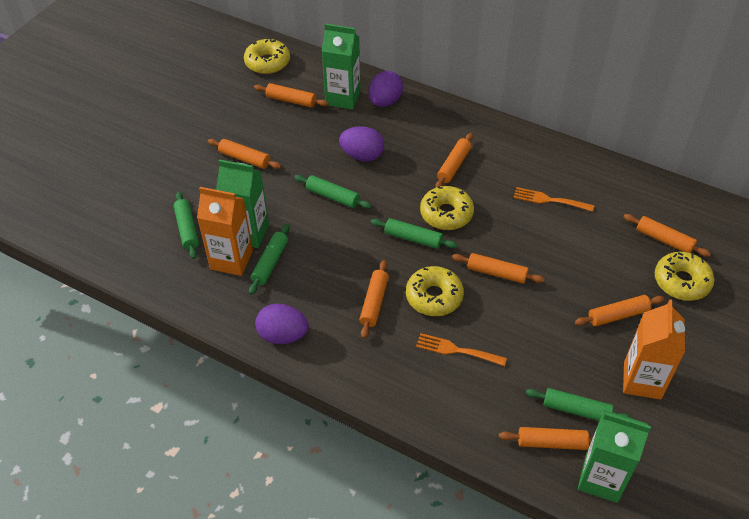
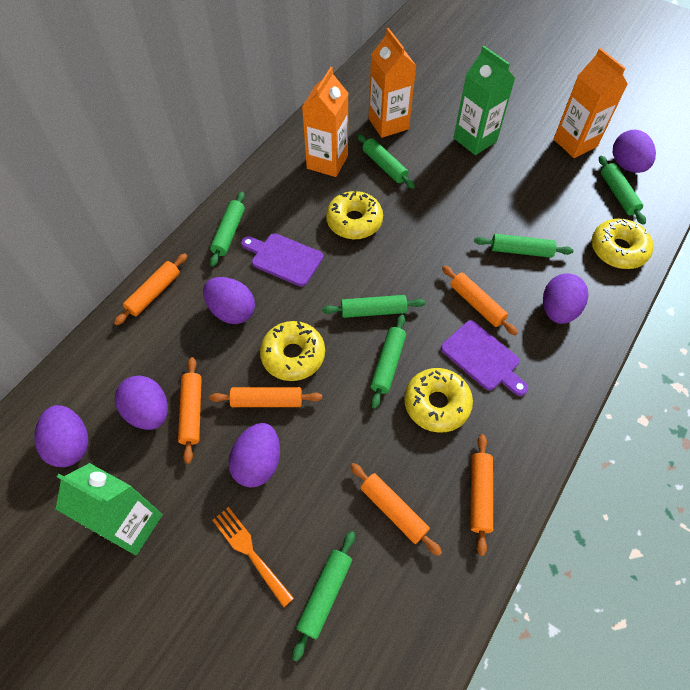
green carton: 3 -> 2
green rolling pin: 5 -> 7
orange carton: 2 -> 3
orange fork: 2 -> 1
orange rolling pin: 8 -> 6
purple cutting board: 0 -> 2
purple egg: 3 -> 6

